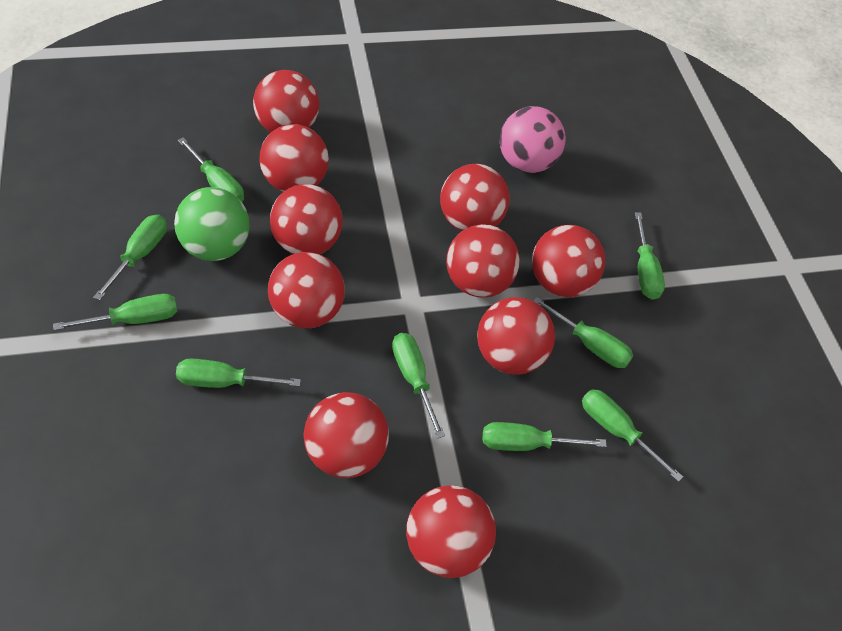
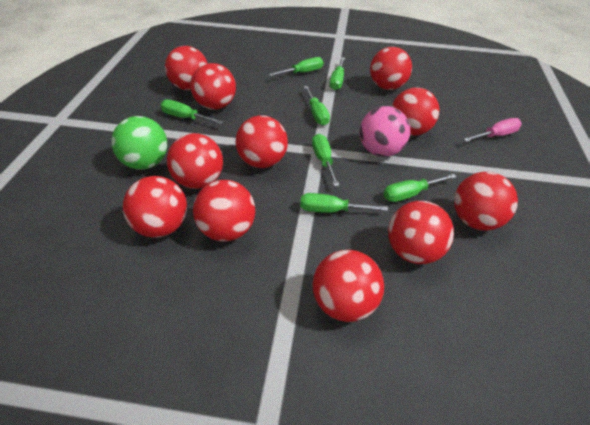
green screwdriver: 9 -> 7
pink screwdriver: 0 -> 1
red ball: 10 -> 11

